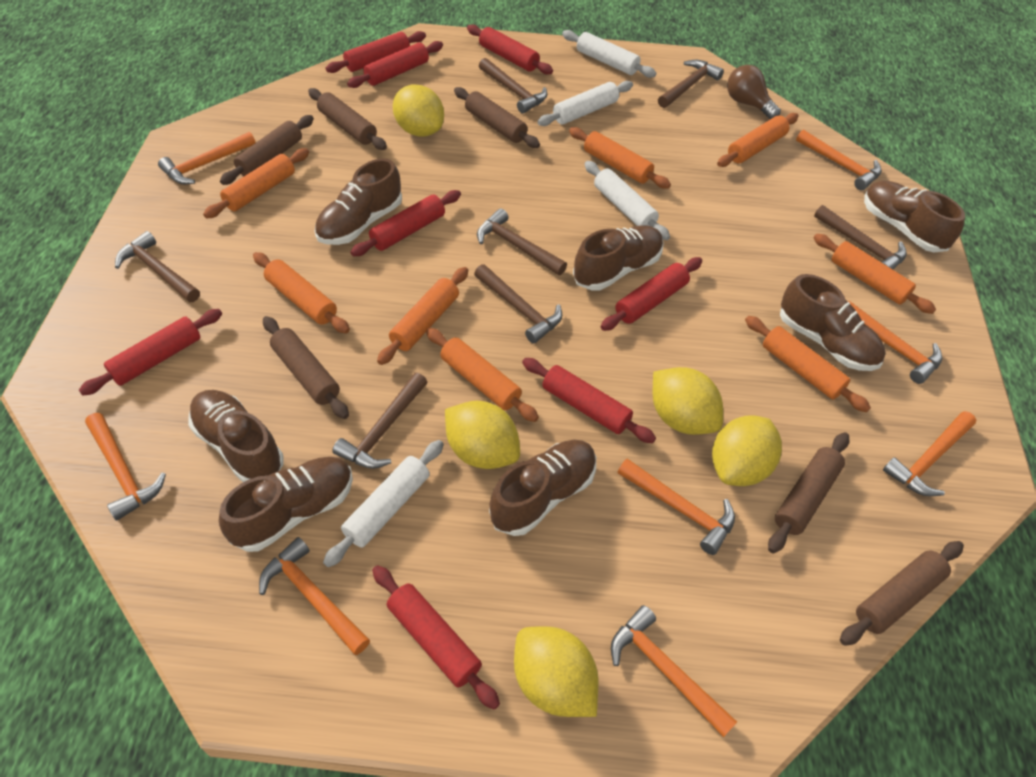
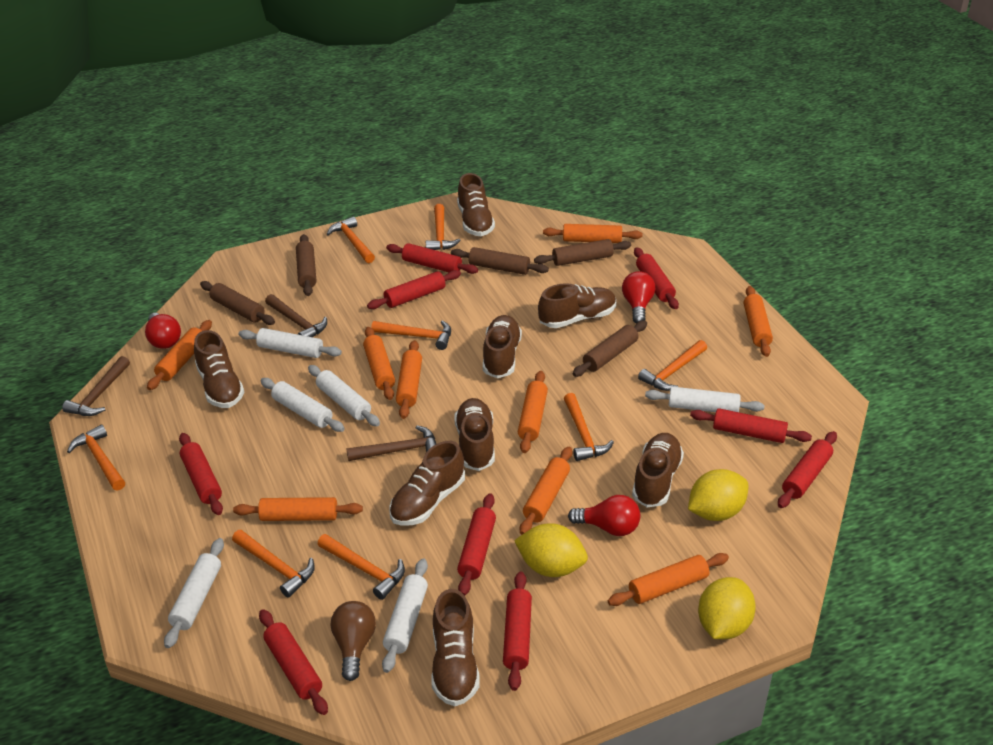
brown hammer: 7 -> 3
brown rolling pin: 6 -> 5
brown shoe: 7 -> 8
orange rolling pin: 8 -> 9
red light bulb: 0 -> 3
red rolling pin: 8 -> 9
white rolling pin: 4 -> 6
yellow lemon: 5 -> 3

